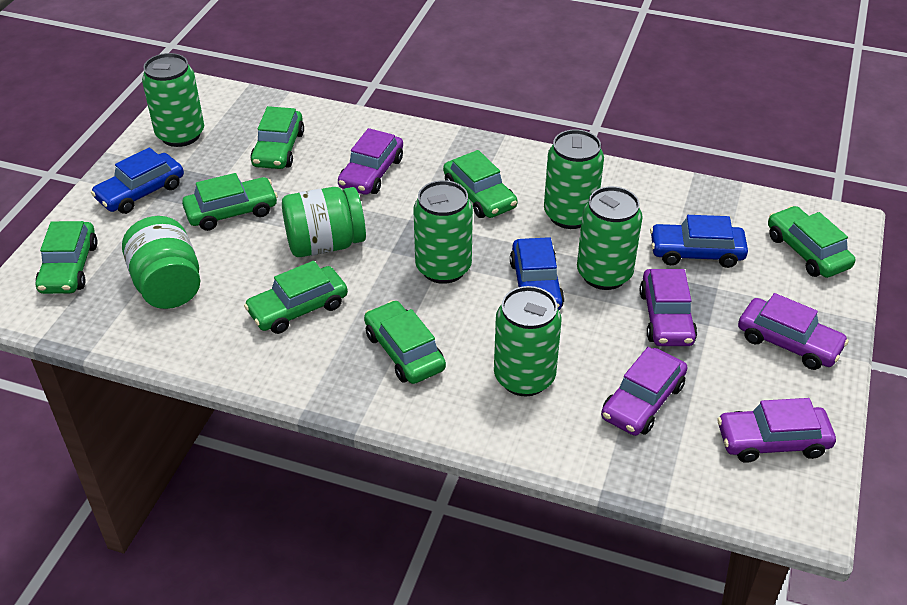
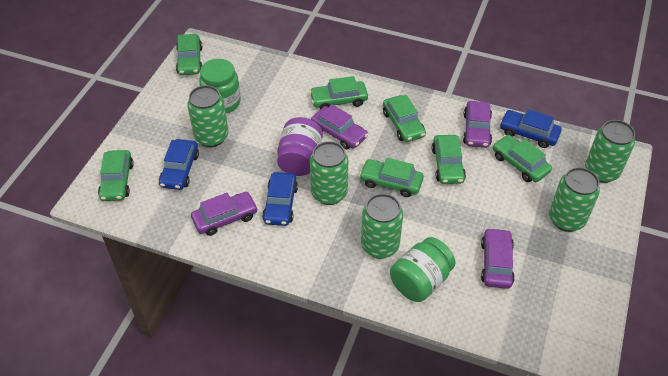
purple car: 5 -> 4
purple jar: 0 -> 1

